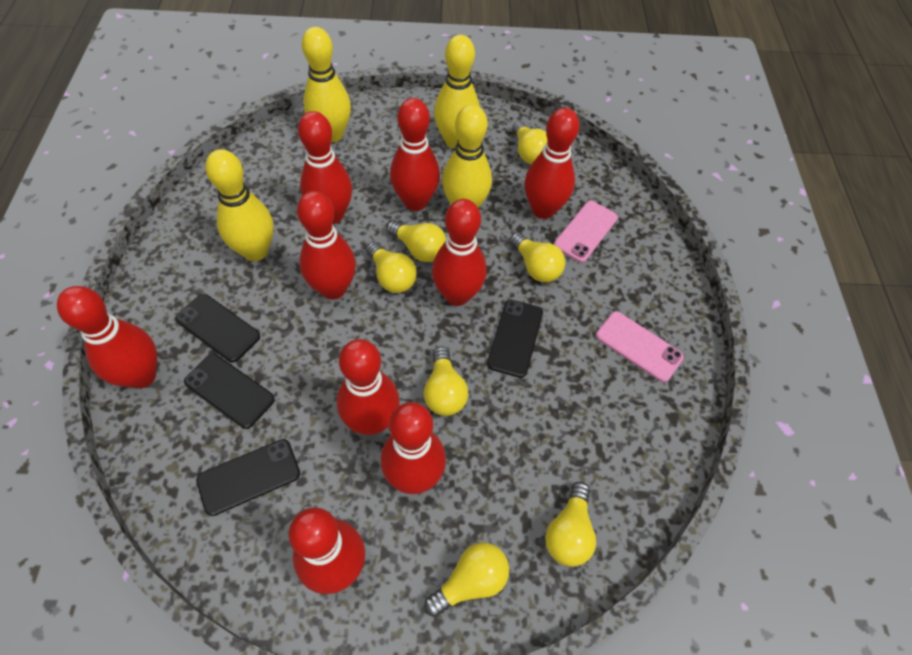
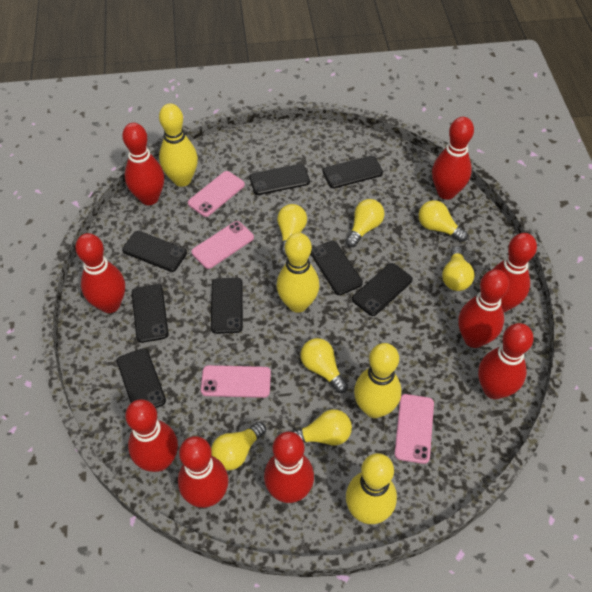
black phone: 4 -> 8
pink phone: 2 -> 4

